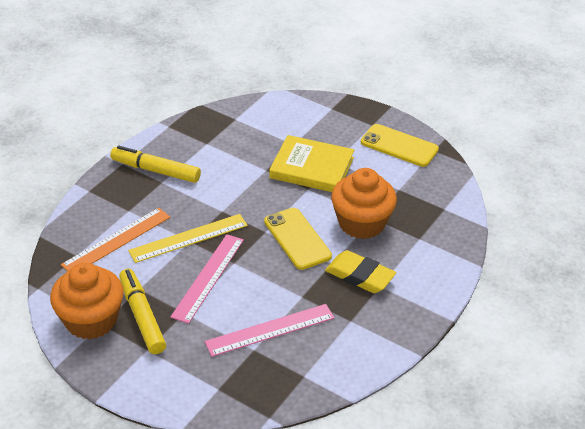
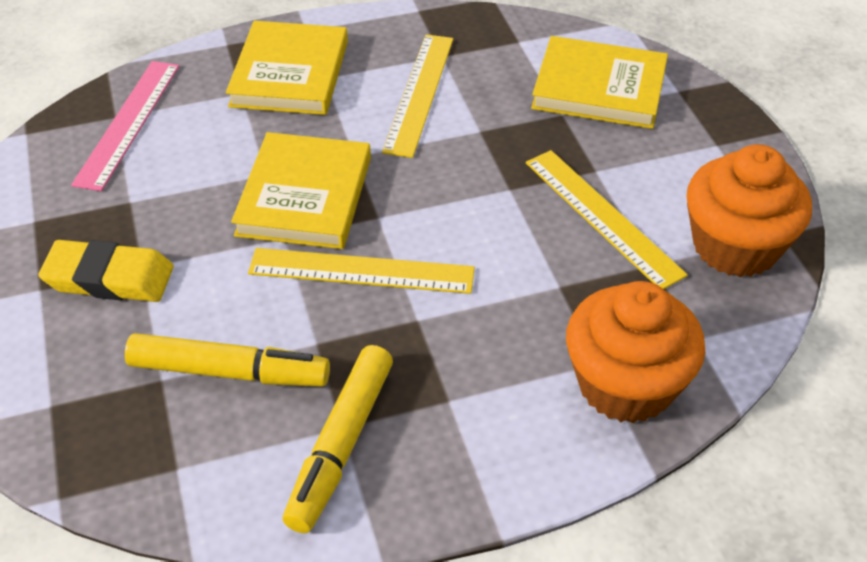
orange ruler: 1 -> 0
pink ruler: 2 -> 1
yellow book: 1 -> 3
yellow phone: 2 -> 0
yellow ruler: 1 -> 3

